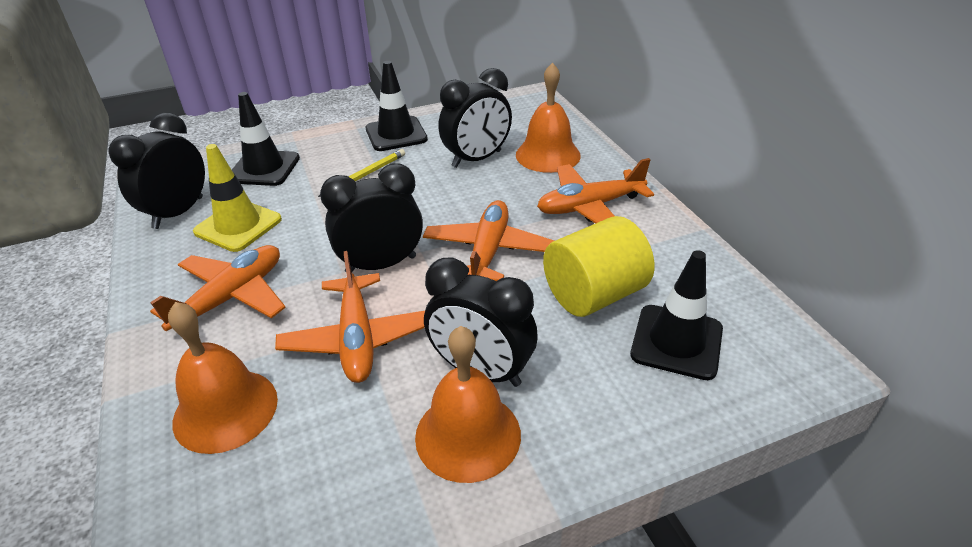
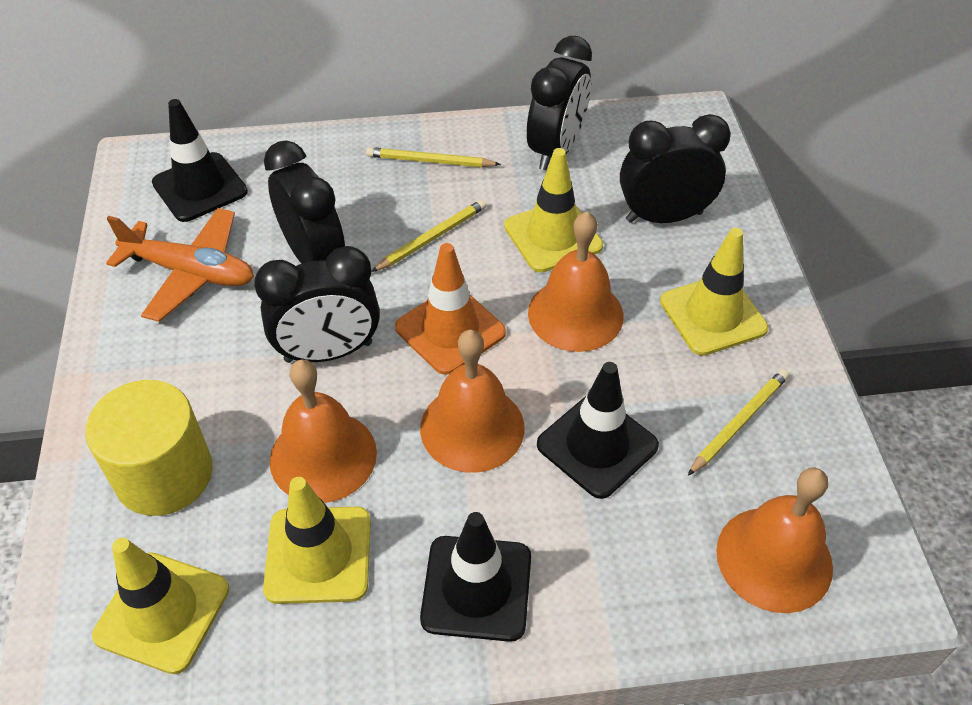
orange bell: 3 -> 4
orange plane: 4 -> 1
orange traffic cone: 0 -> 1
yellow pencil: 1 -> 3
yellow traffic cone: 1 -> 4

